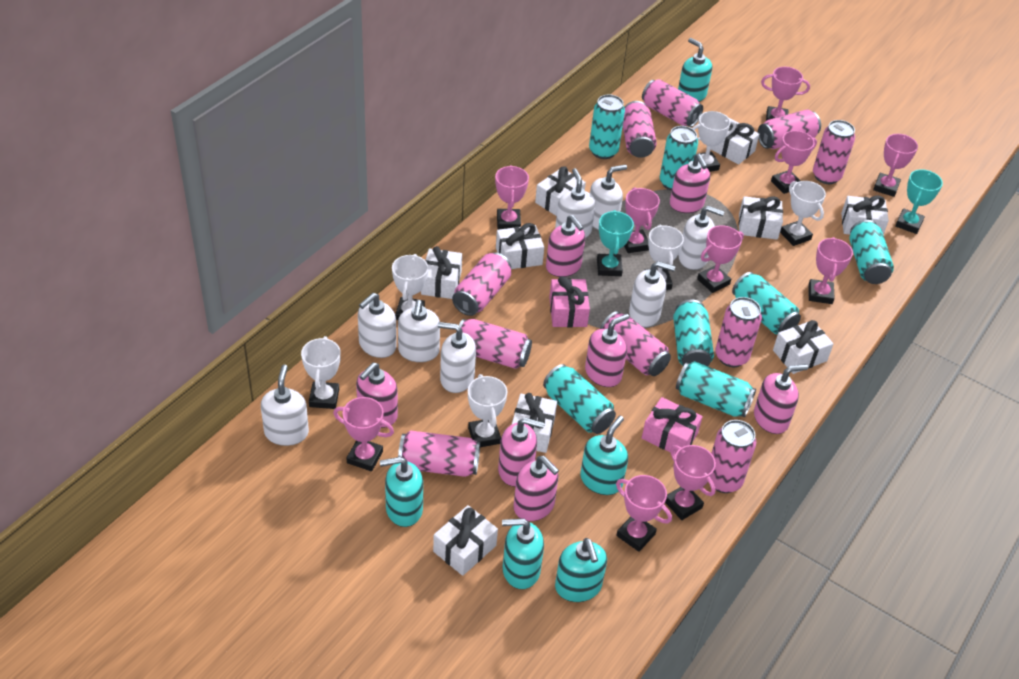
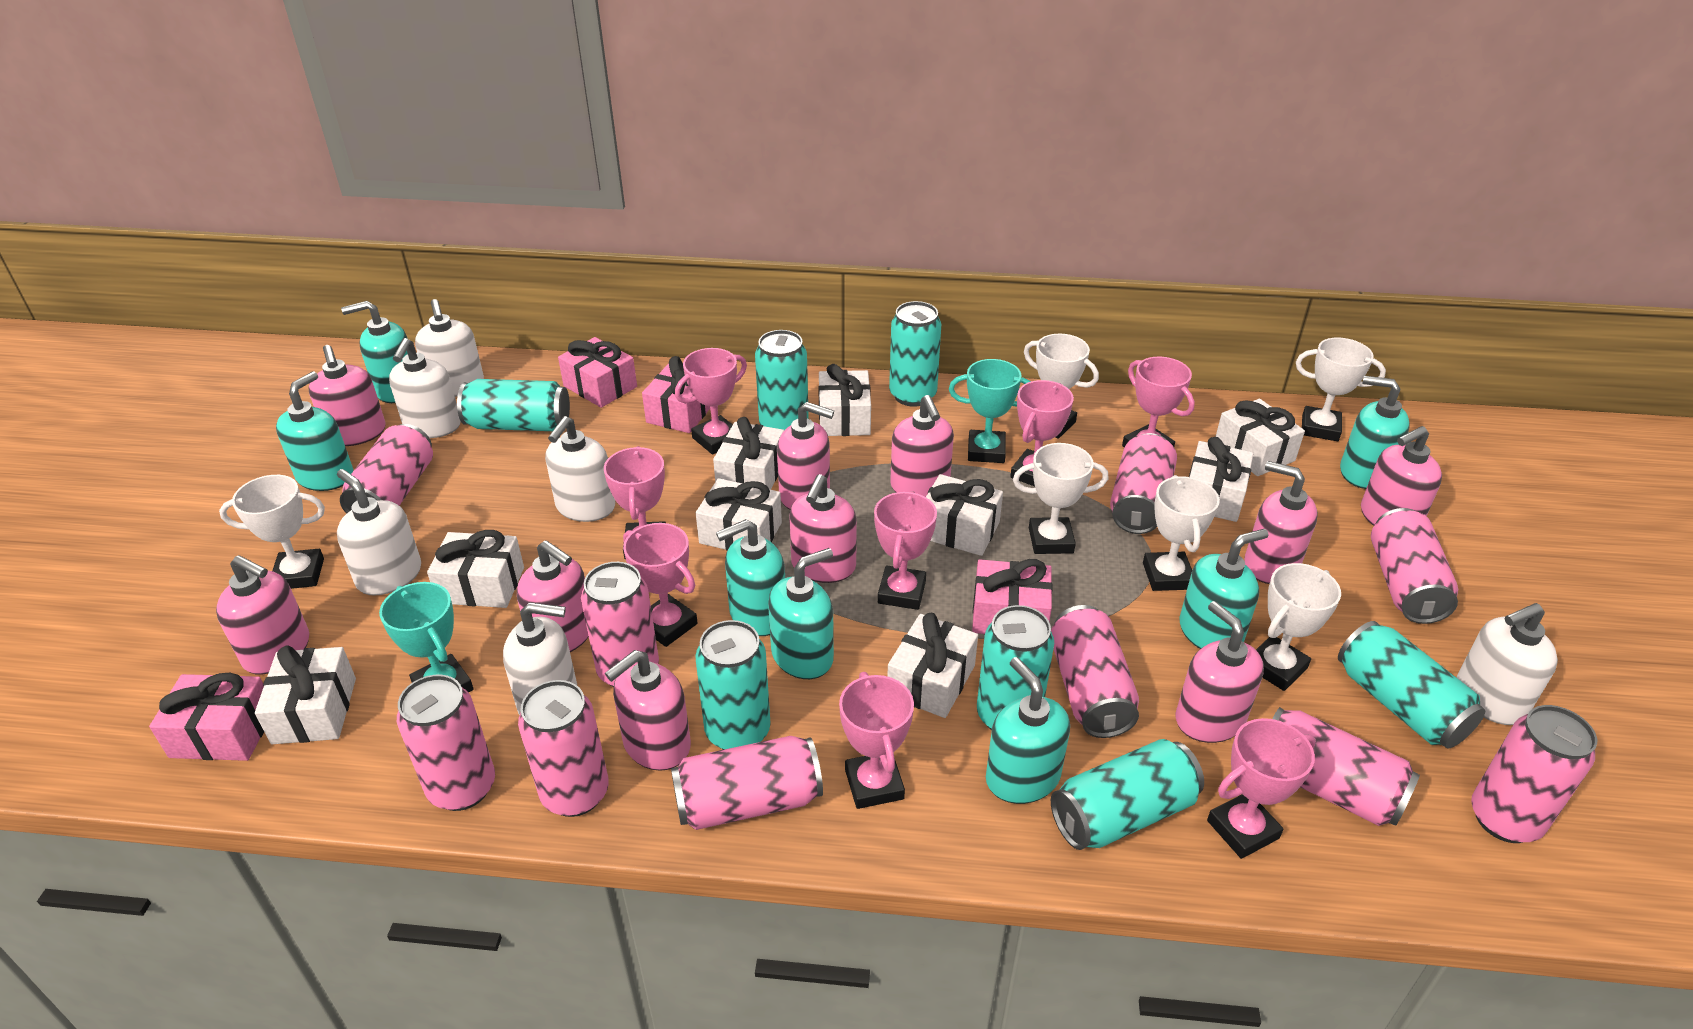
pink gift: 2 -> 4
pink soap dispenser: 7 -> 10
pink trophy: 10 -> 8
turquoise soap dispenser: 5 -> 7
white soap dispenser: 8 -> 6

